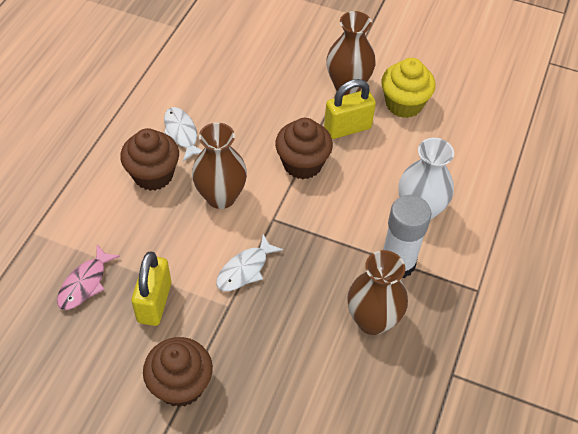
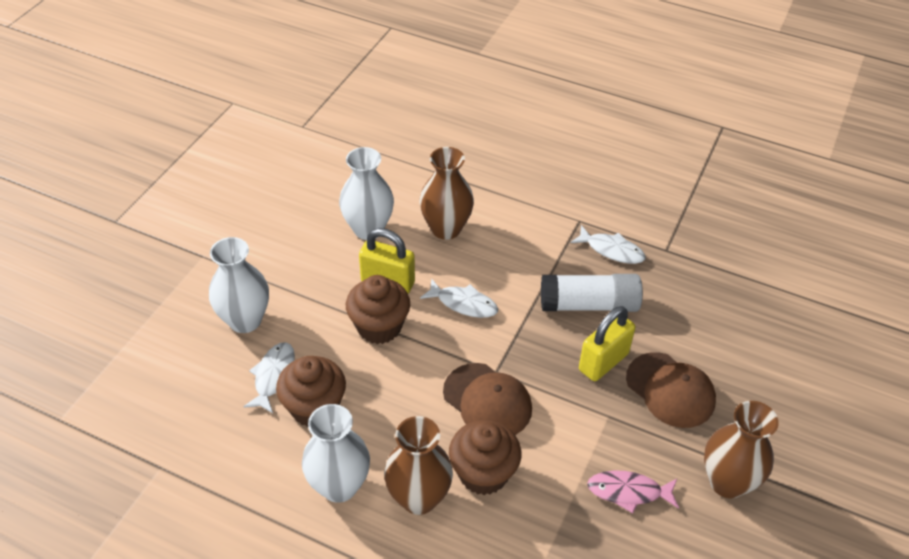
brown cap: 0 -> 2
white fish: 2 -> 3
white vase: 1 -> 3
yellow cupcake: 1 -> 0

